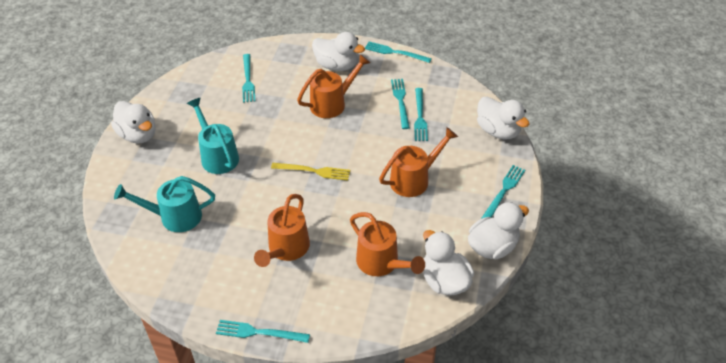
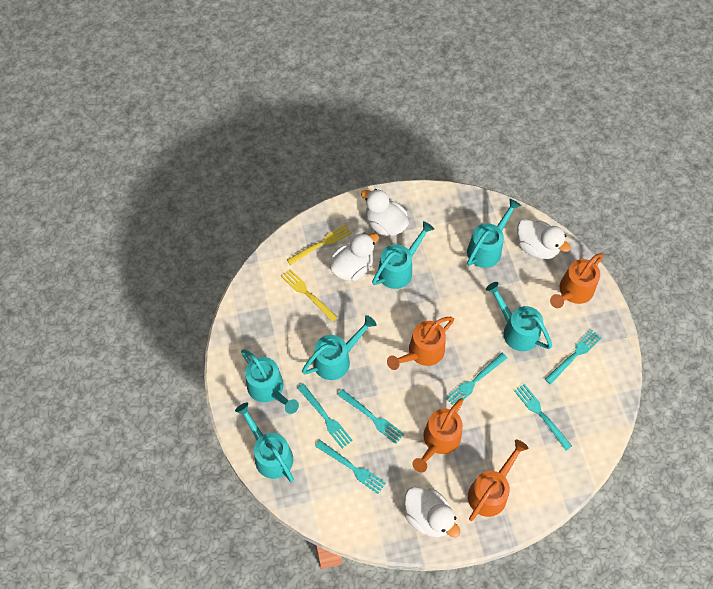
turquoise watering can: 2 -> 6
white duck: 5 -> 4
yellow fork: 1 -> 2

